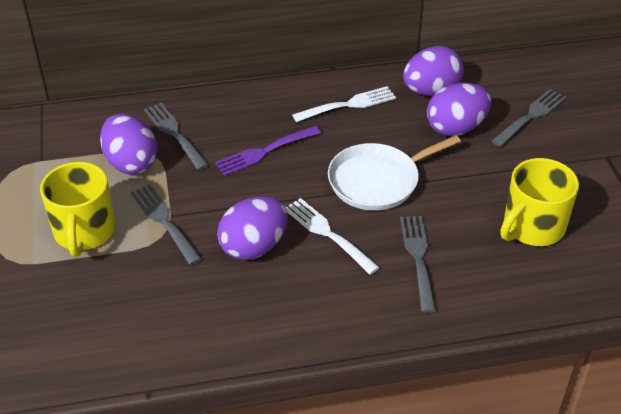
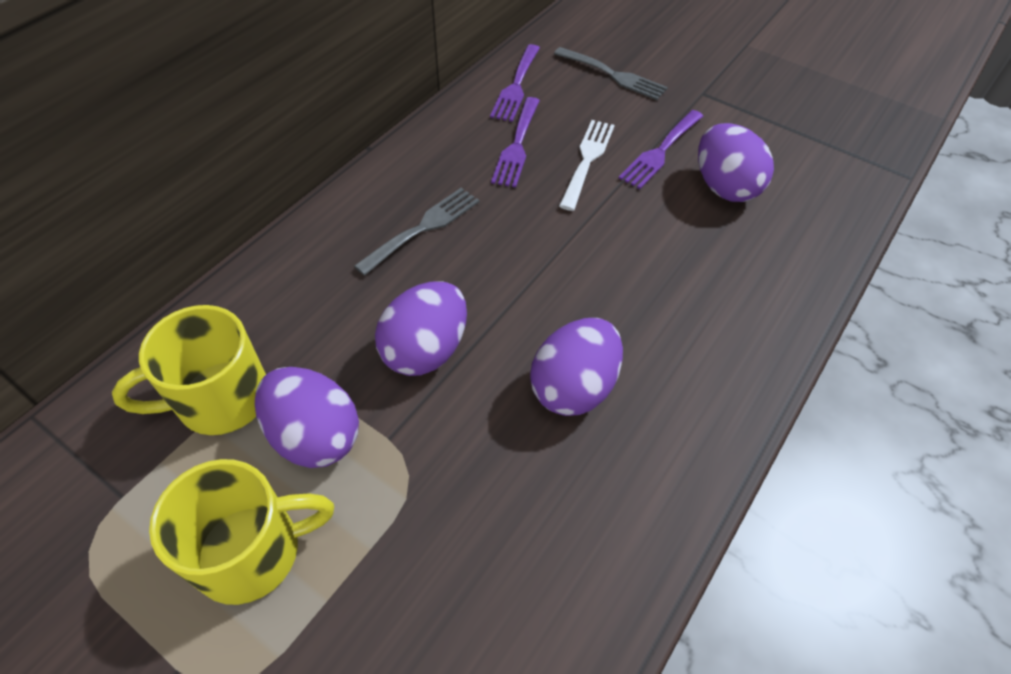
grey fork: 4 -> 2
purple fork: 1 -> 3
white fork: 2 -> 1
white pan: 1 -> 0

